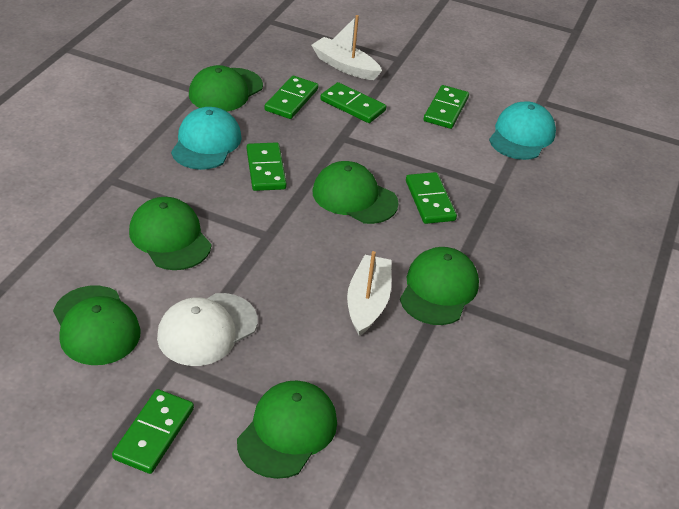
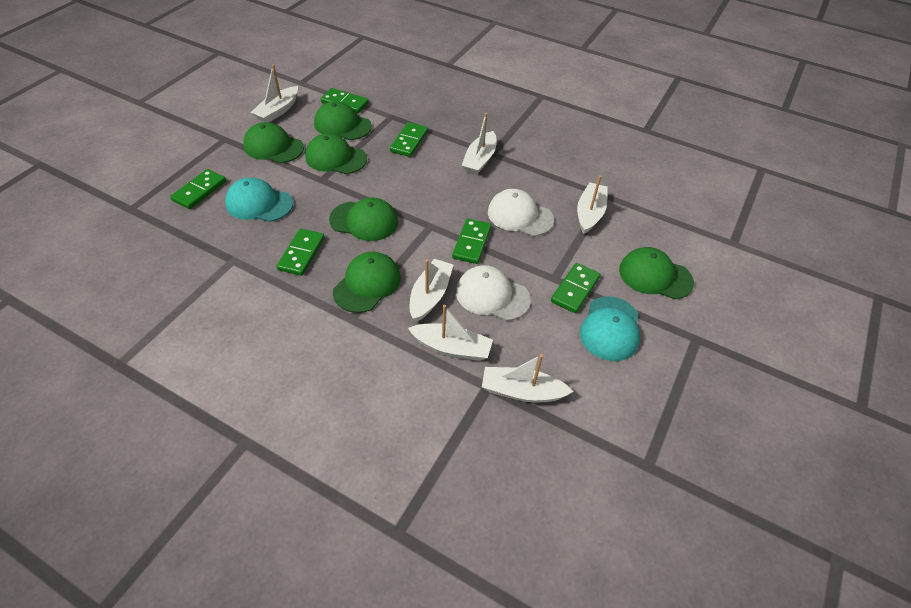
white boat: 2 -> 6
white cap: 1 -> 2

